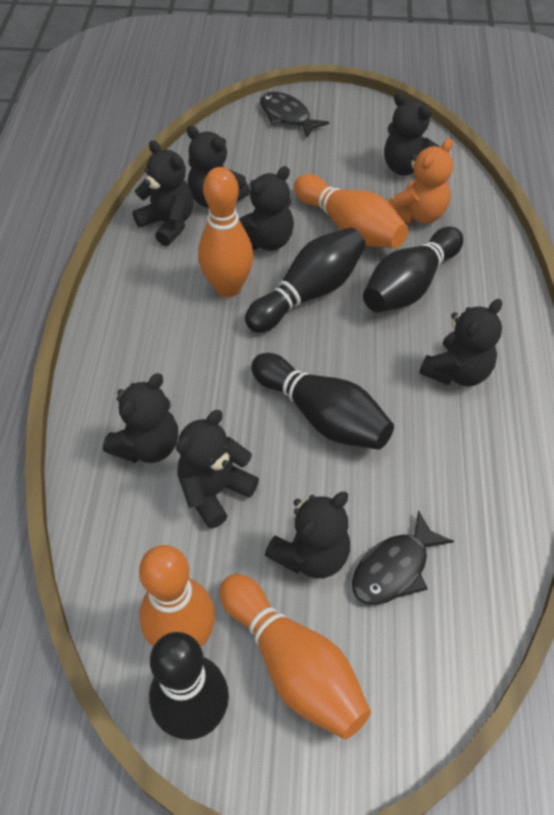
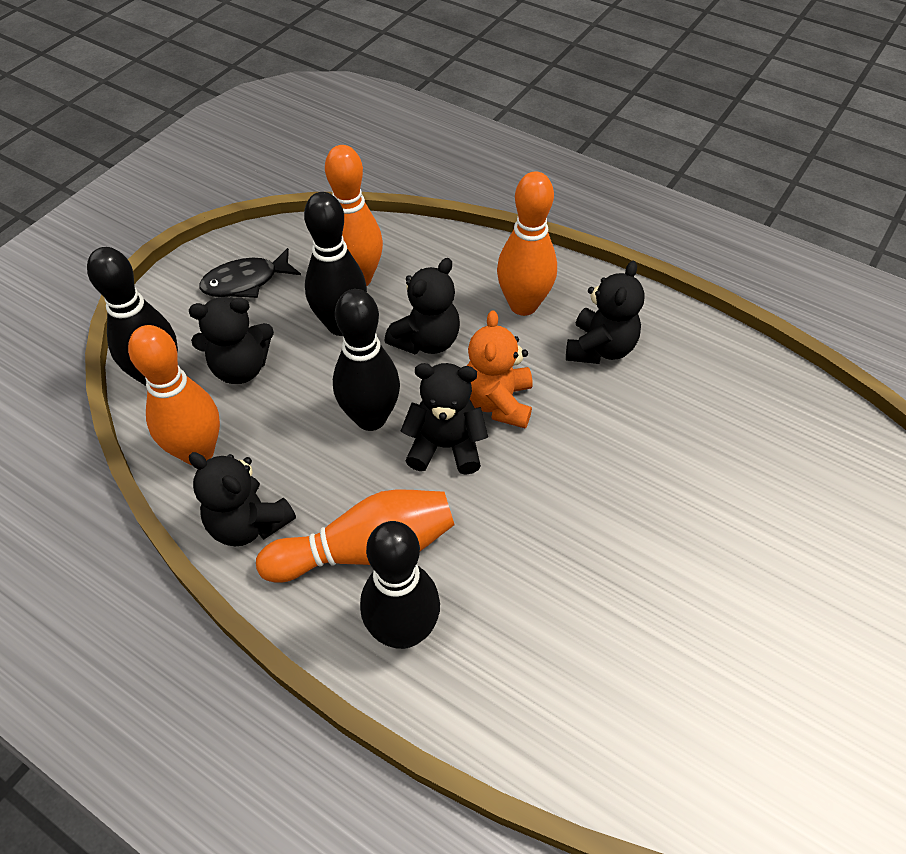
black fish: 2 -> 1
black teddy bear: 8 -> 5

